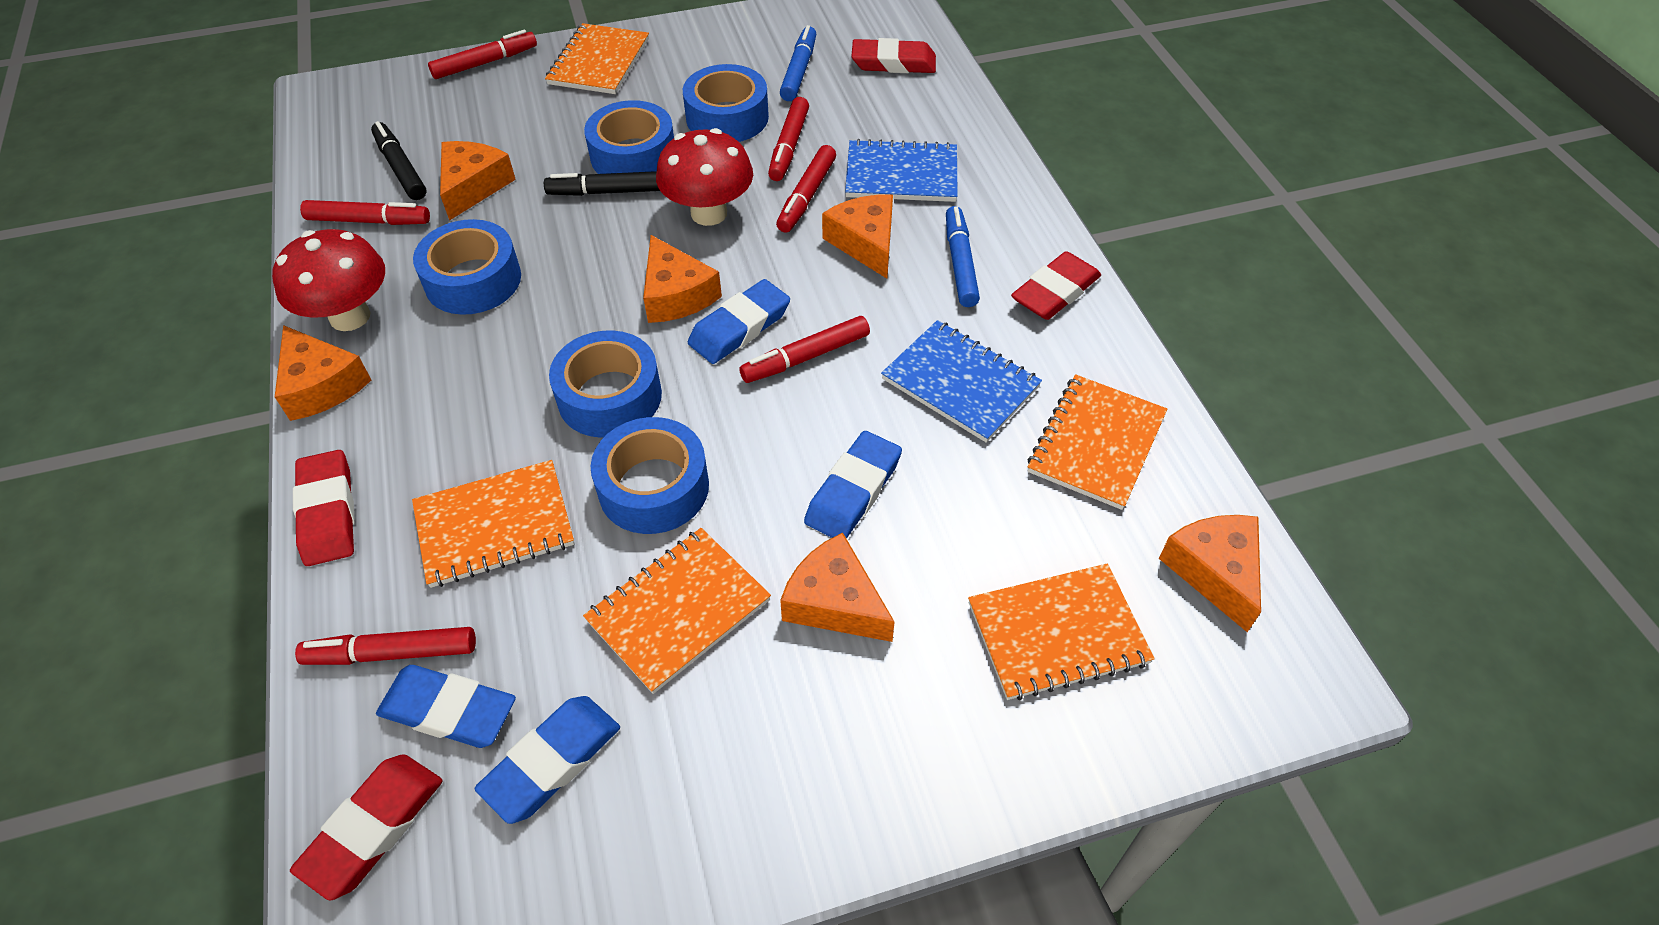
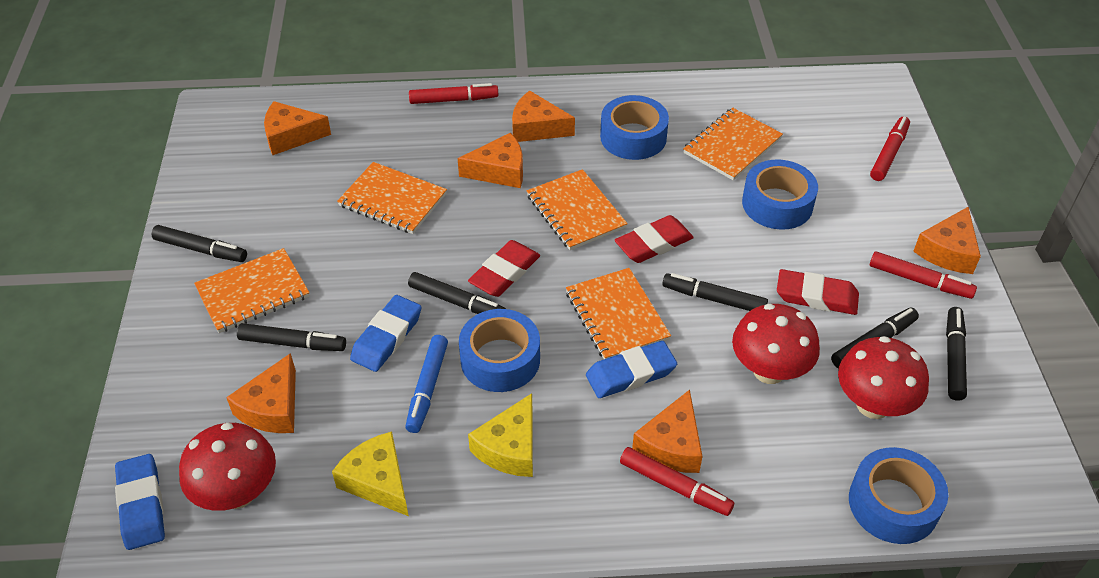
black marker: 2 -> 6
blue eraser: 4 -> 3
blue marker: 2 -> 1
blue notebook: 2 -> 0
blue tape: 5 -> 4
red eraser: 4 -> 3
red marker: 6 -> 4
red mushroom: 2 -> 3
yellow cheese: 0 -> 2

